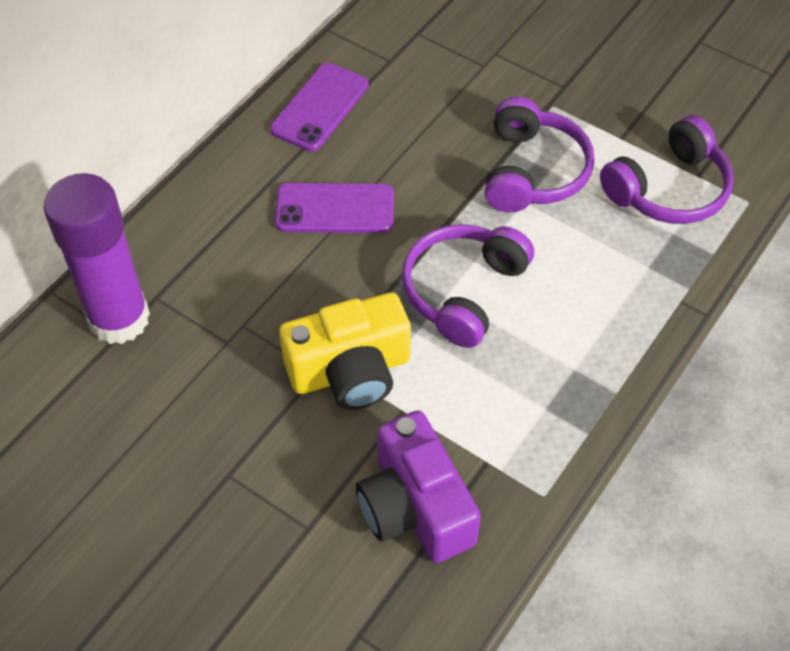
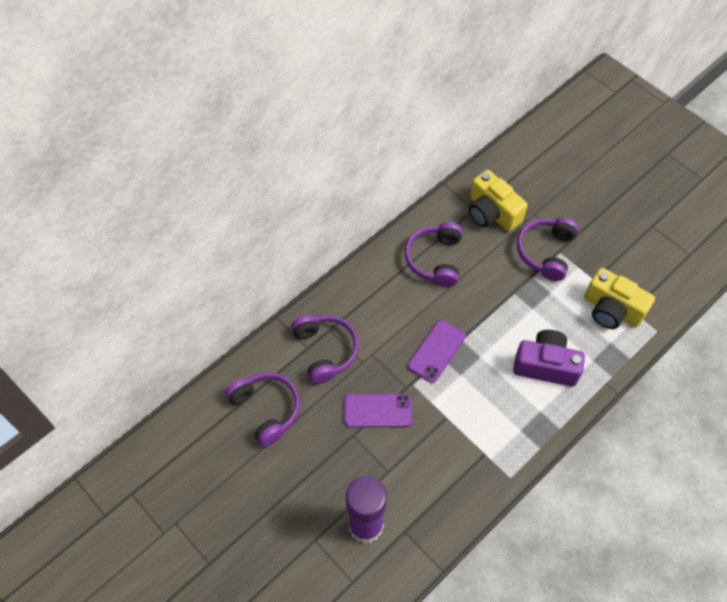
purple headphones: 3 -> 4
yellow camera: 1 -> 2

